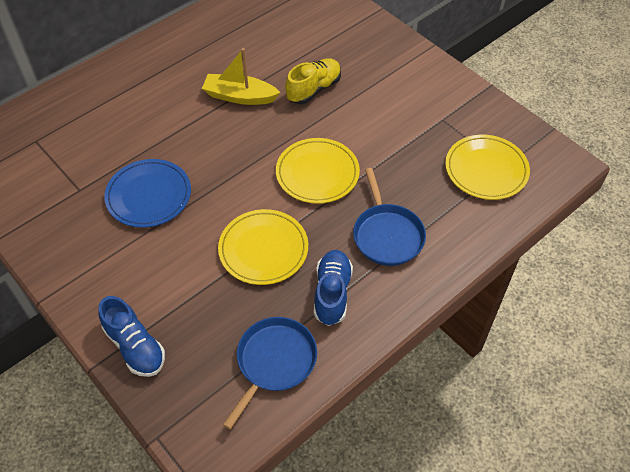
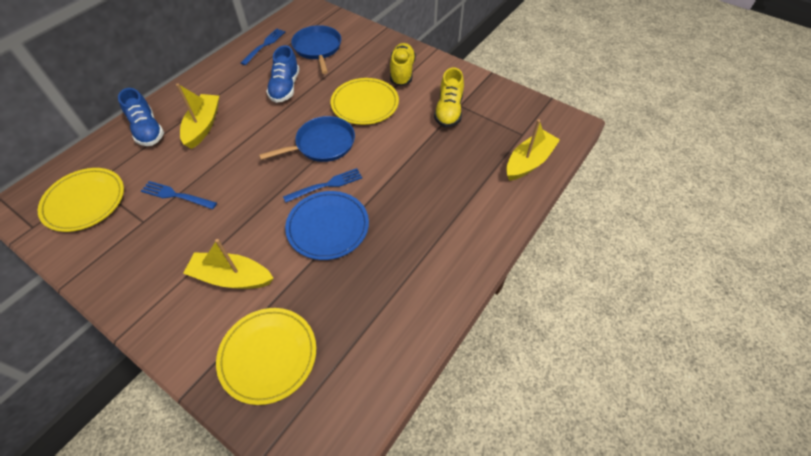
blue fork: 0 -> 3
yellow boat: 1 -> 3
yellow shoe: 1 -> 2

